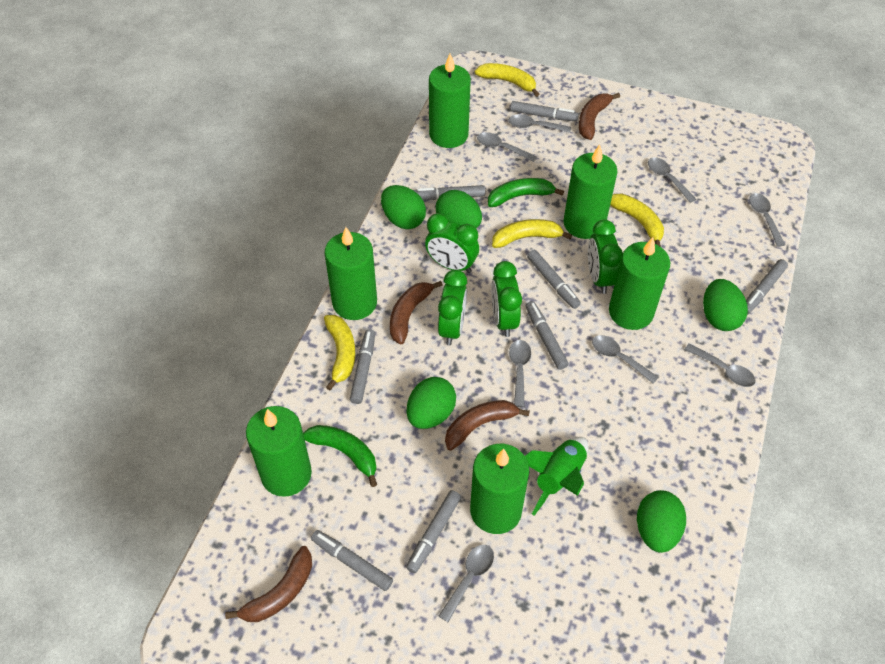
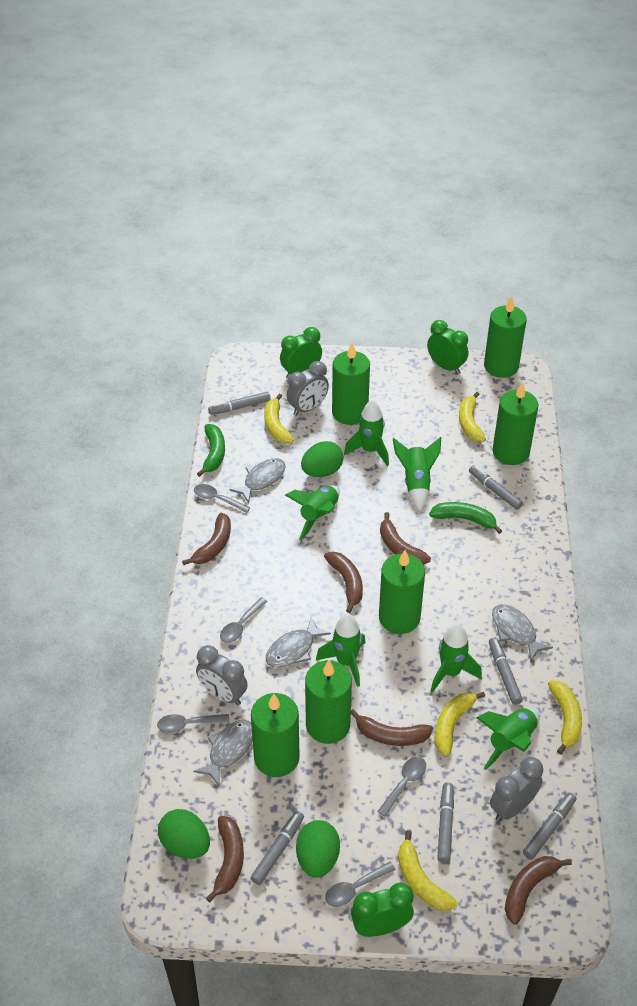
brown banana: 4 -> 6
green clock: 4 -> 3
green egg: 5 -> 3
green rocket: 1 -> 6
grey clock: 0 -> 3
grey fish: 0 -> 4
grey marker: 8 -> 6
grey spoon: 8 -> 5
yellow banana: 4 -> 5

